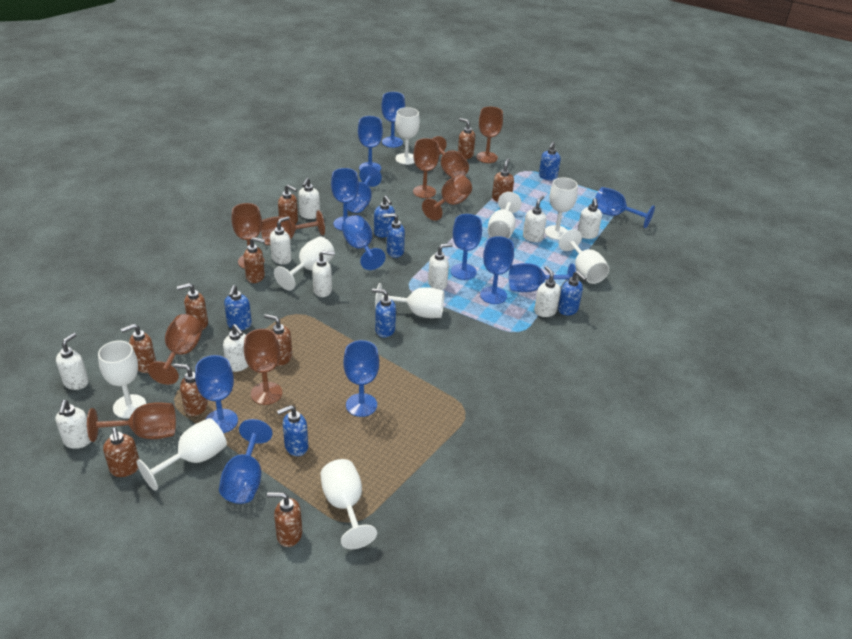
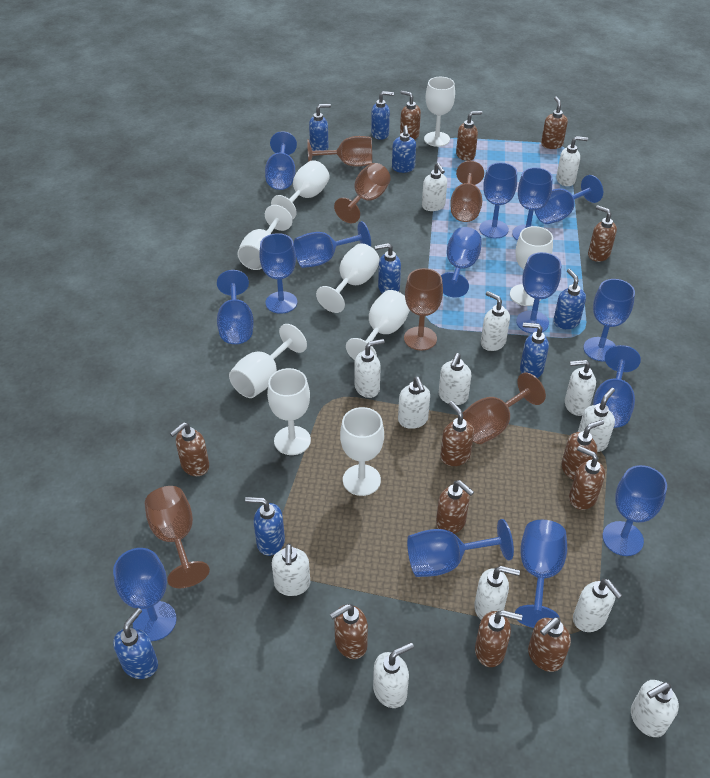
blue goblet: 12 -> 15
blue soap dispenser: 7 -> 8
brown goblet: 9 -> 6
brown soap dispenser: 10 -> 12
white soap dispenser: 10 -> 13

